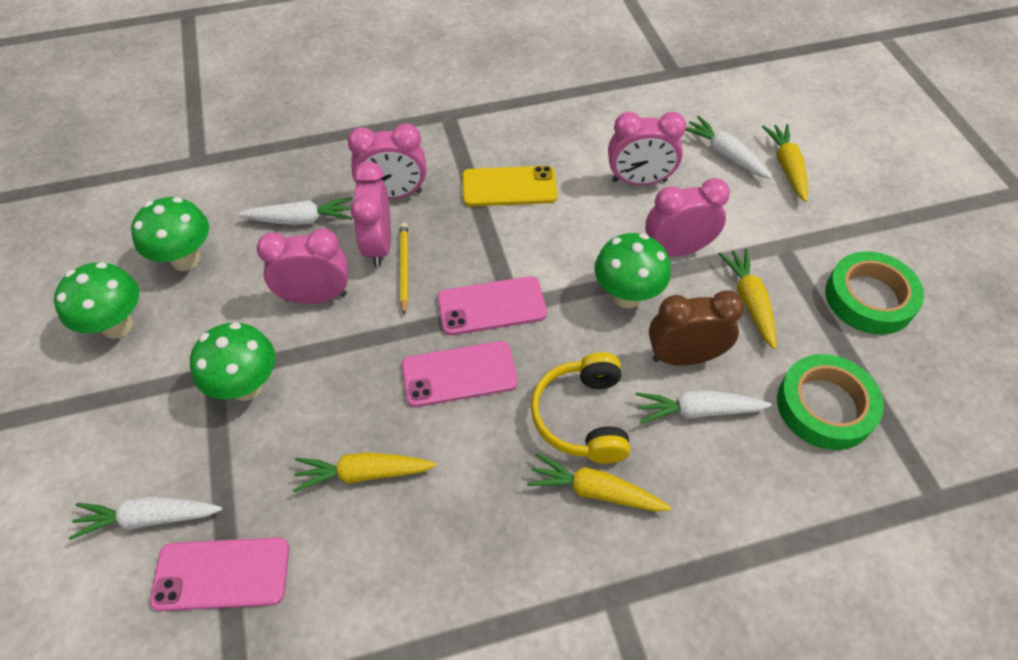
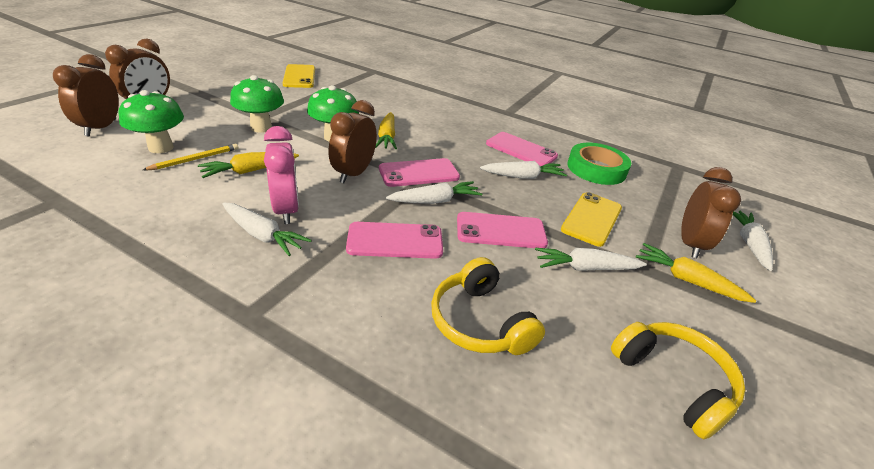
brown clock: 1 -> 4
green mushroom: 4 -> 3
green tape: 2 -> 1
pink clock: 5 -> 1
pink phone: 3 -> 4
white carrot: 4 -> 5
yellow carrot: 4 -> 3
yellow headphones: 1 -> 2
yellow phone: 1 -> 2

